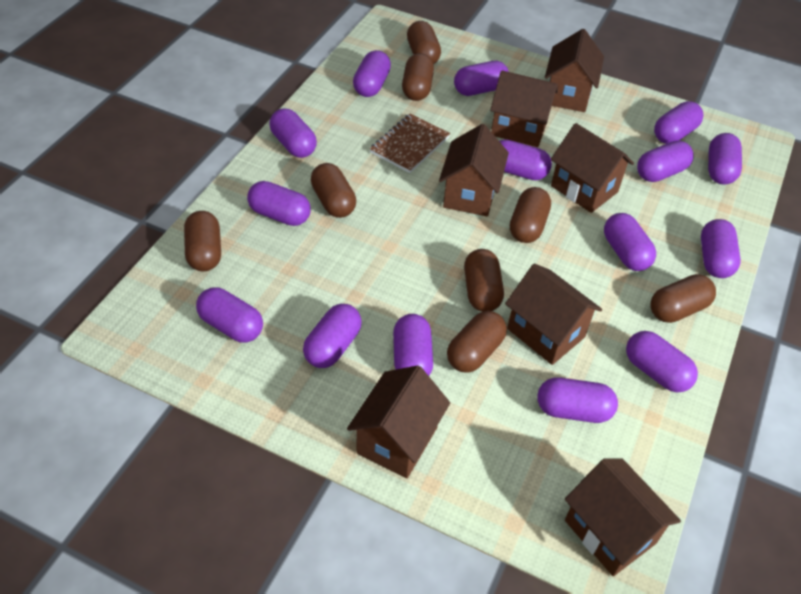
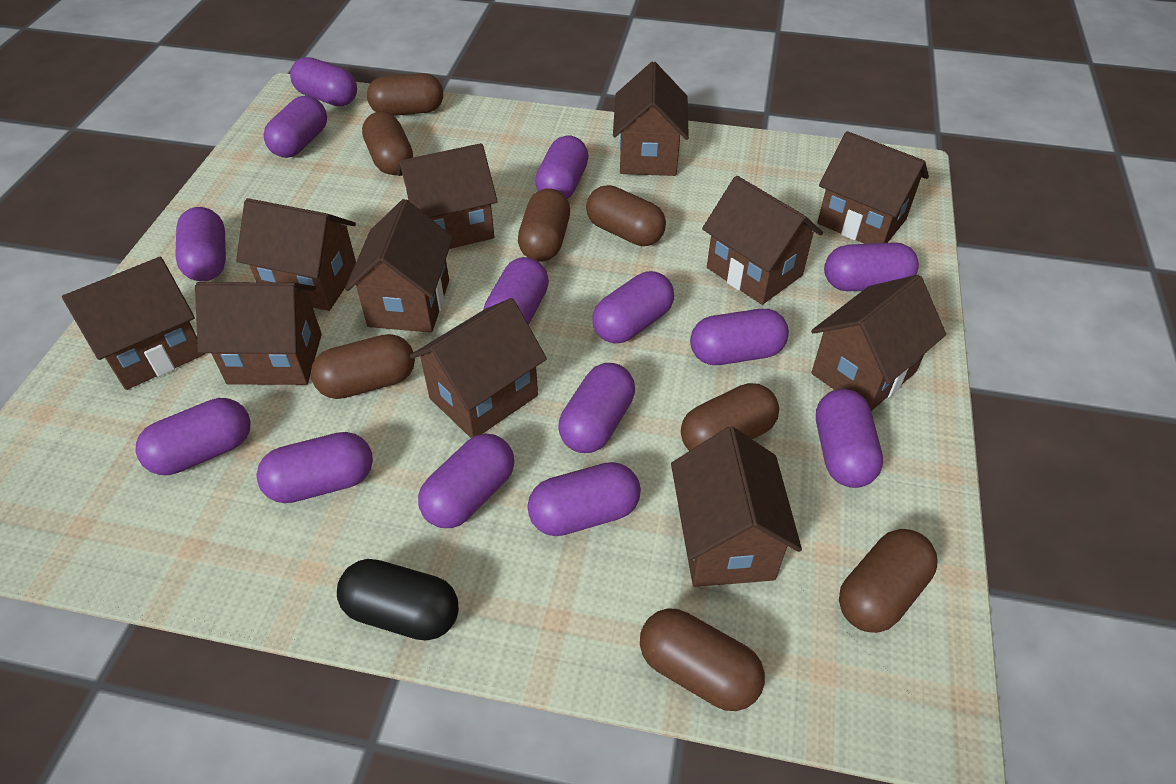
black capsule: 0 -> 1
brown house: 7 -> 11
brown notebook: 1 -> 0
purple capsule: 15 -> 14

